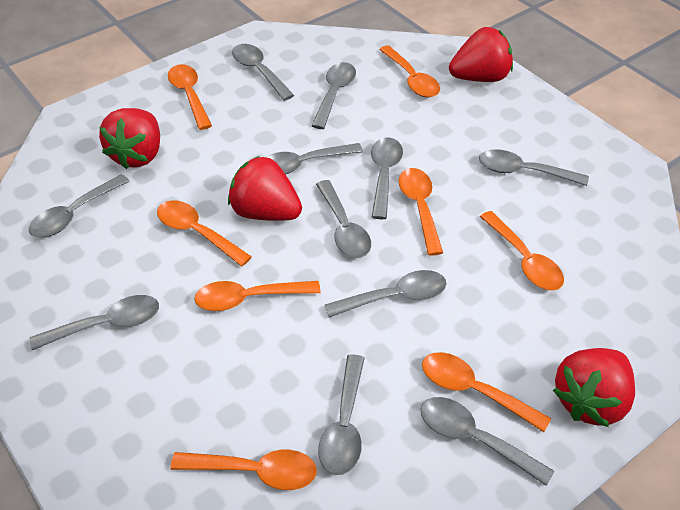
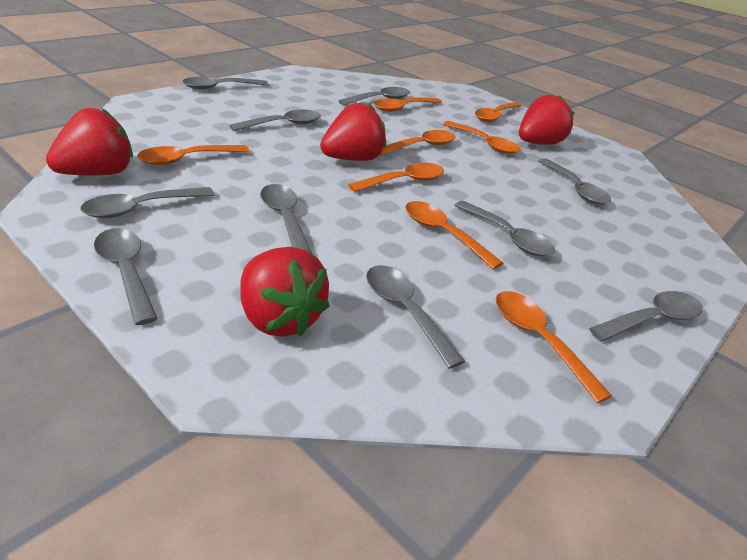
grey spoon: 11 -> 10

